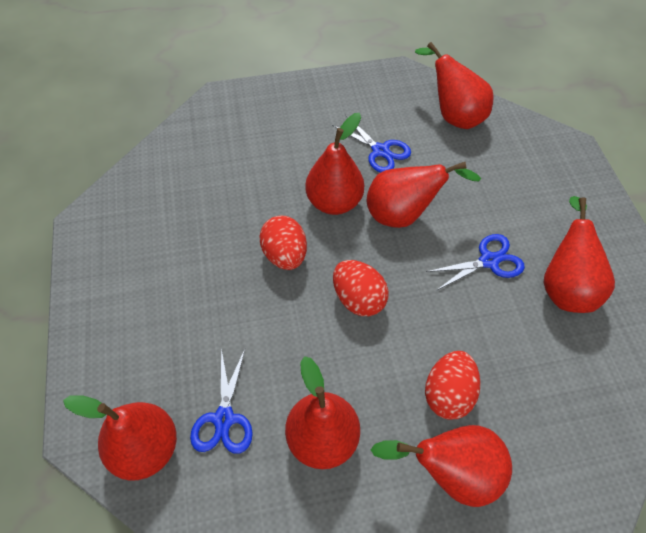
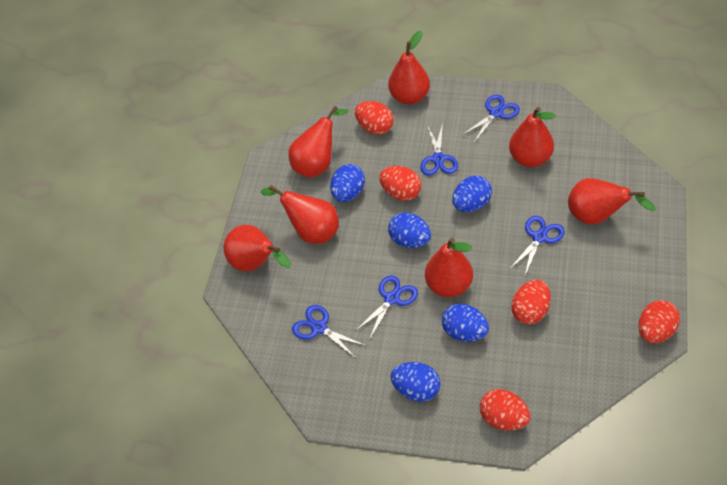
blue egg: 0 -> 5
blue scissors: 3 -> 5
red egg: 3 -> 5

